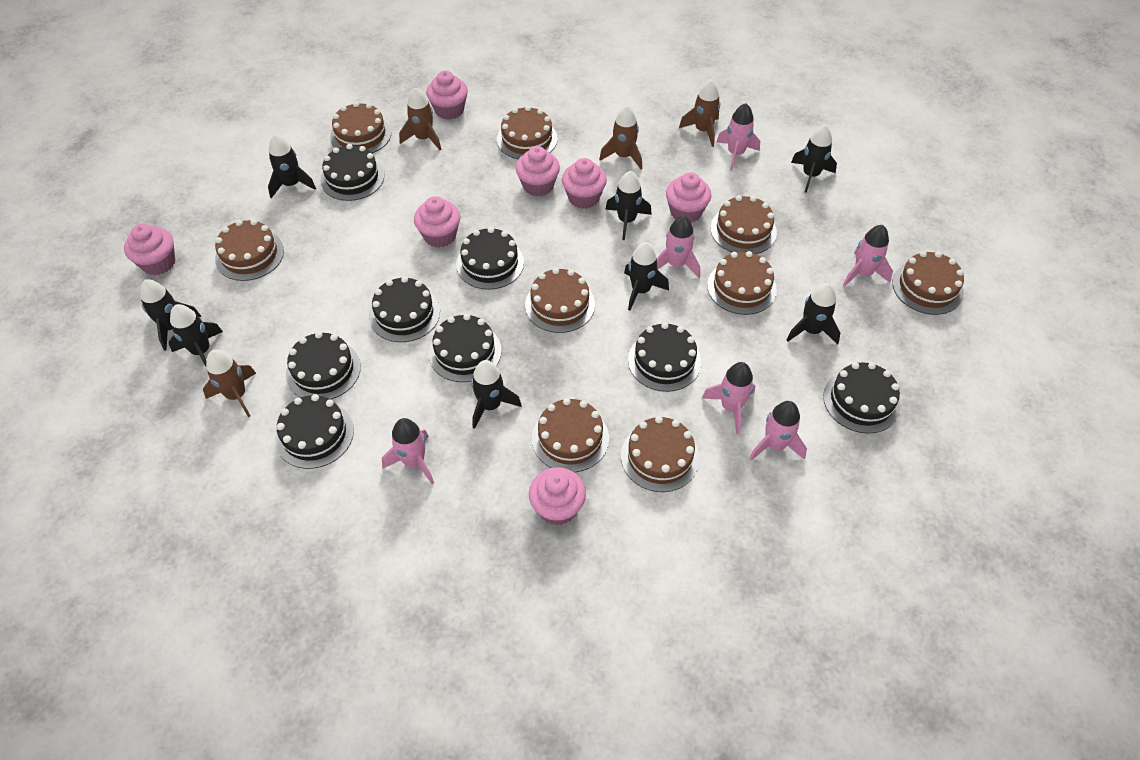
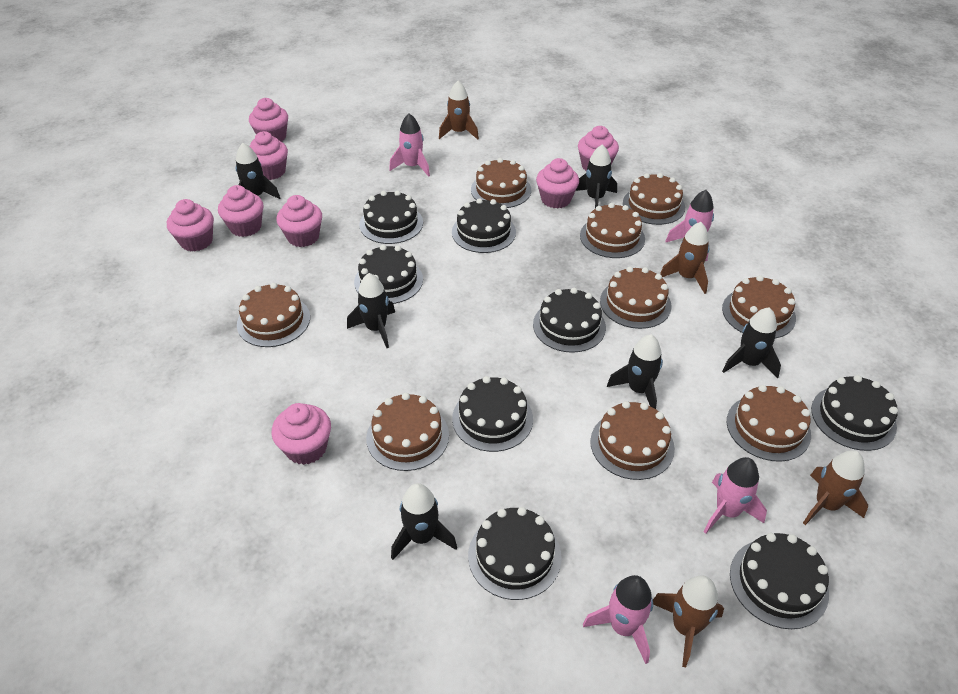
black rocket: 8 -> 6
pink cupcake: 7 -> 8
pink rocket: 6 -> 4

